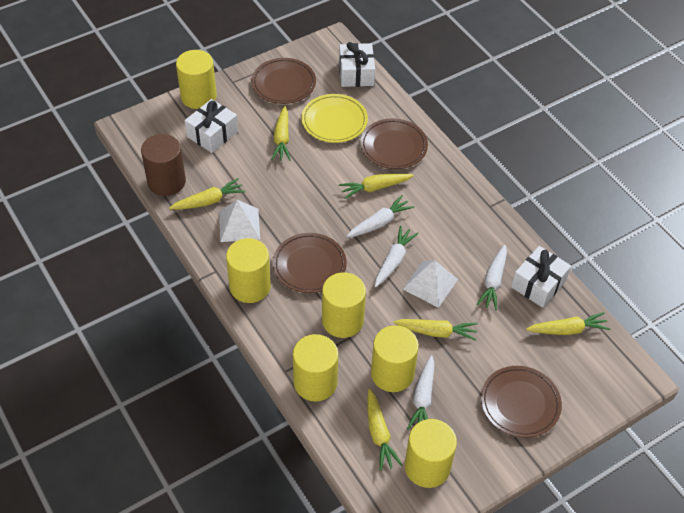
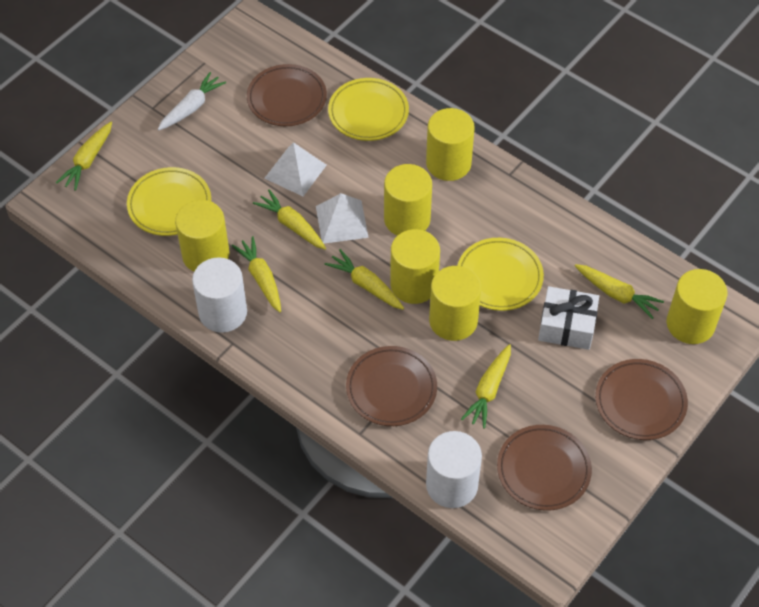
brown cylinder: 1 -> 0
white carrot: 4 -> 1
white cylinder: 0 -> 2
white gift: 3 -> 1
yellow plate: 1 -> 3

